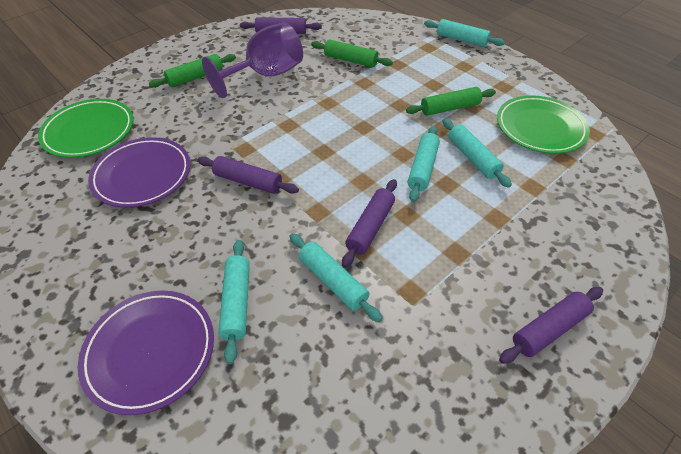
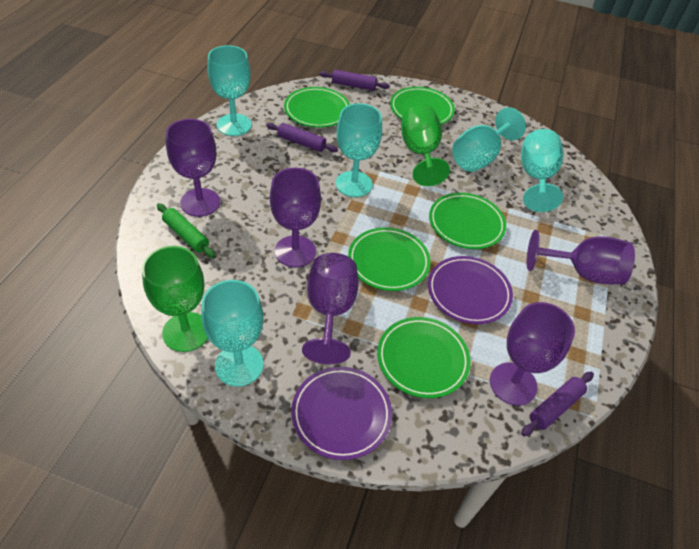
green goblet: 0 -> 2
green plate: 2 -> 5
green rolling pin: 3 -> 1
purple goblet: 1 -> 5
purple rolling pin: 4 -> 3
turquoise goblet: 0 -> 5
turquoise rolling pin: 5 -> 0

